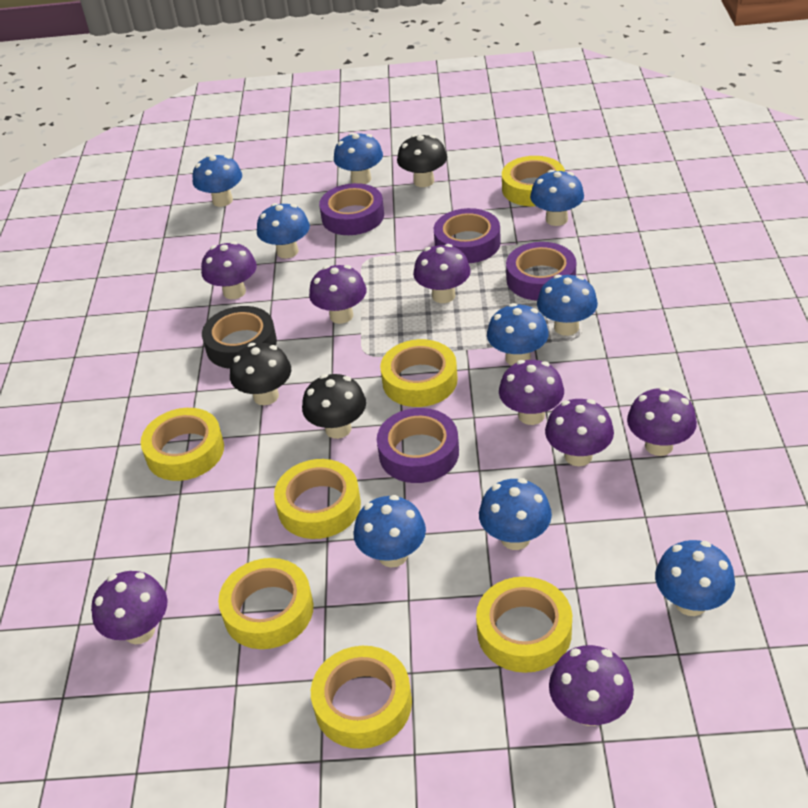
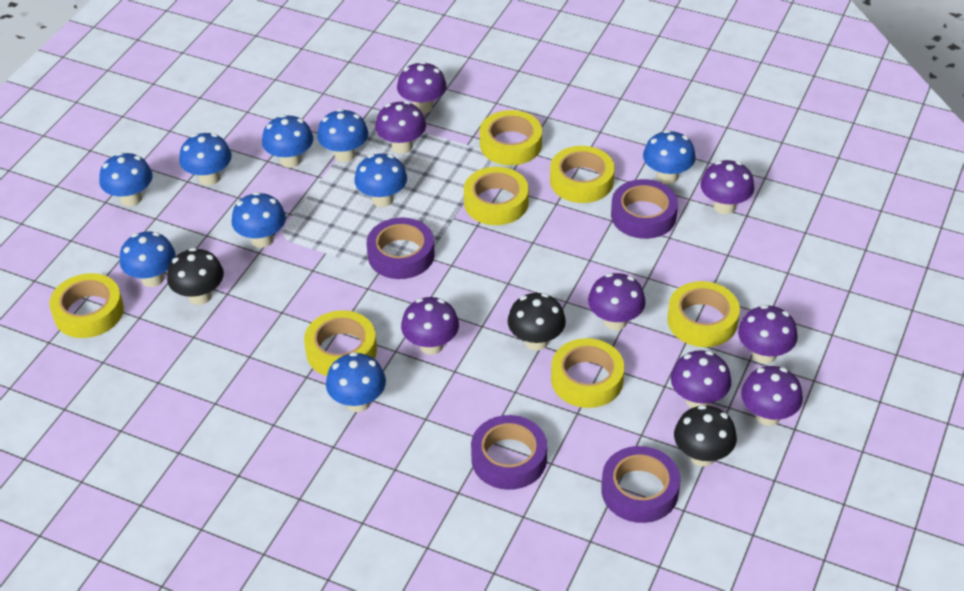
black tape: 1 -> 0

